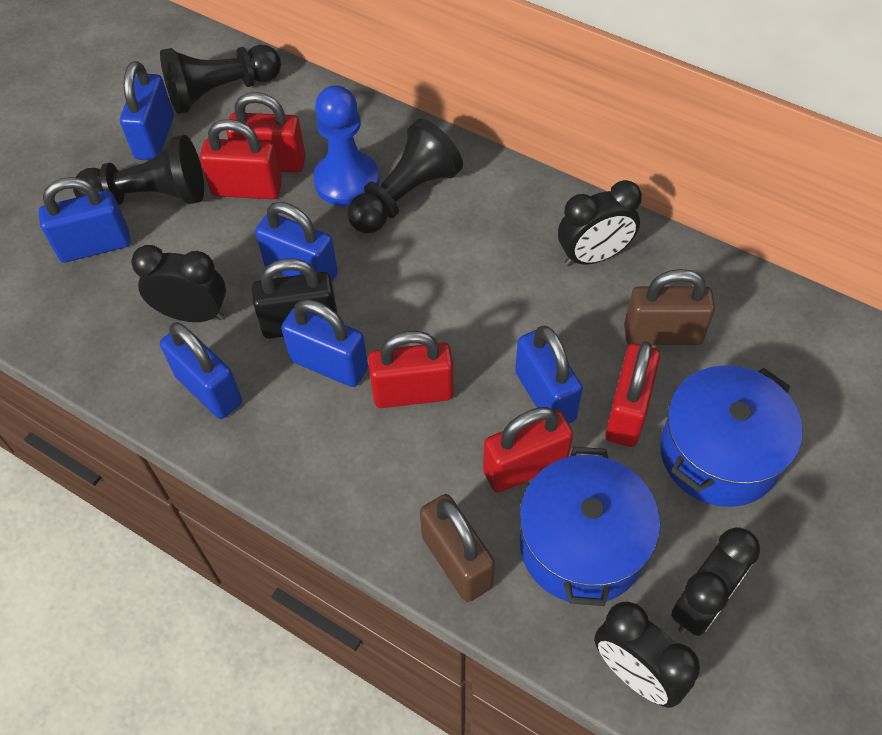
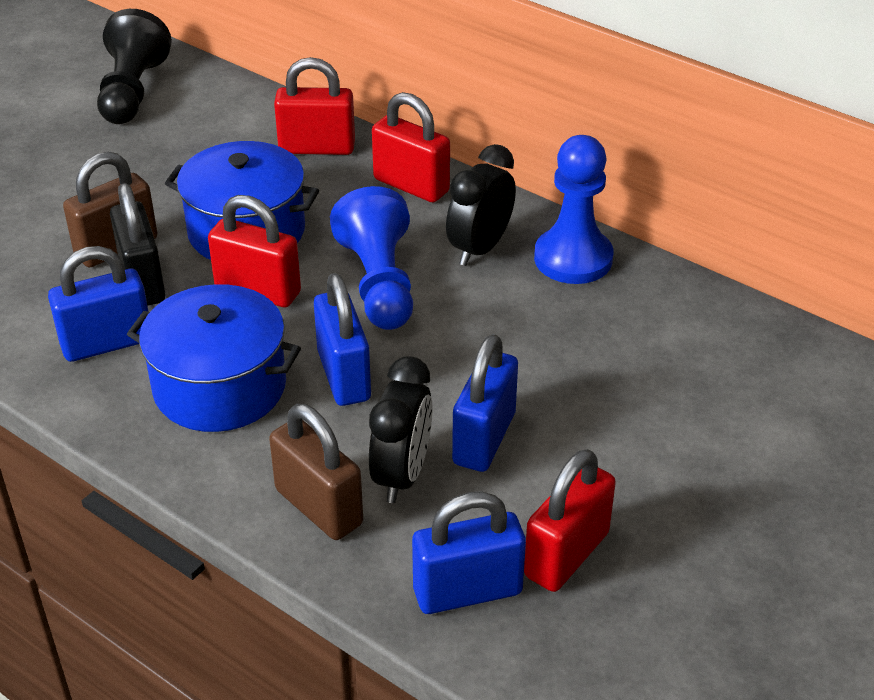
black clock: 4 -> 2
black pawn: 3 -> 1
blue padlock: 6 -> 4
blue pawn: 1 -> 2
red padlock: 5 -> 4

